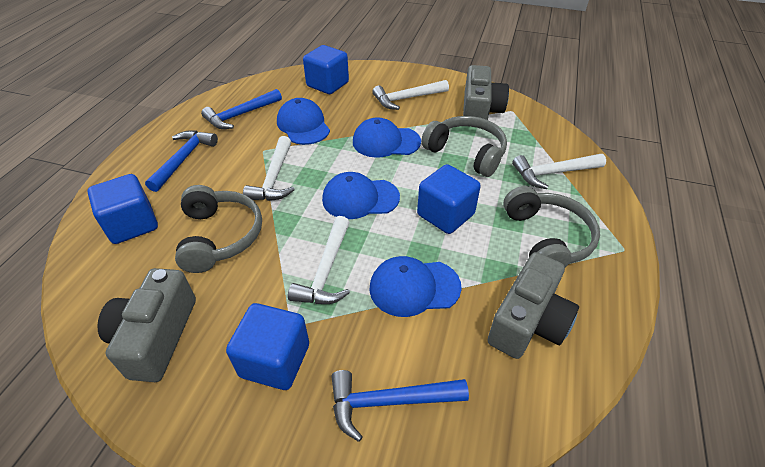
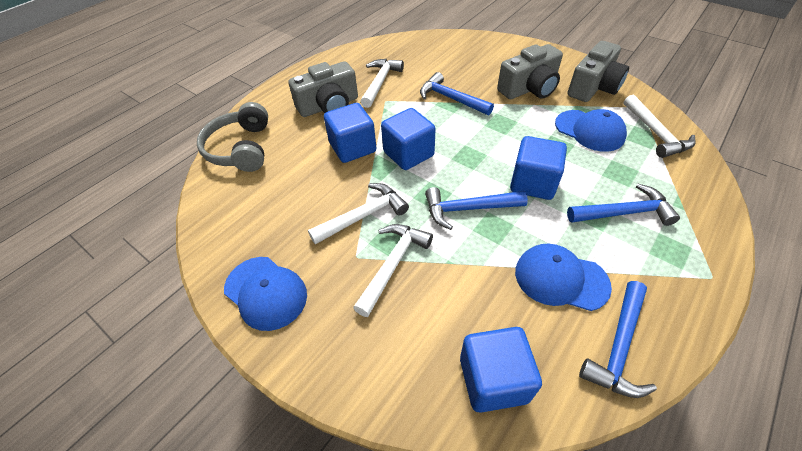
blue cap: 4 -> 3
blue hammer: 3 -> 4
grey headphones: 3 -> 1

